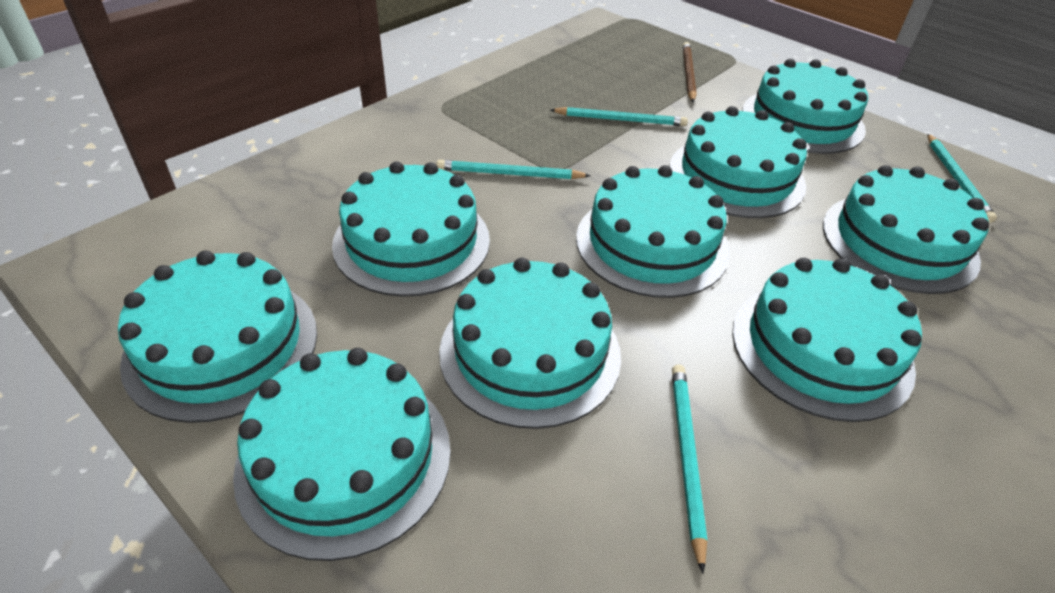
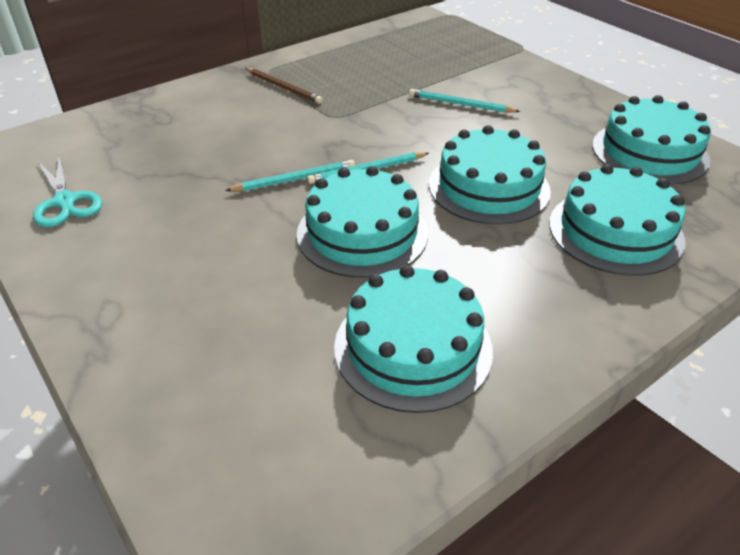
turquoise cake: 9 -> 5
turquoise pencil: 4 -> 3
turquoise scissors: 0 -> 1

